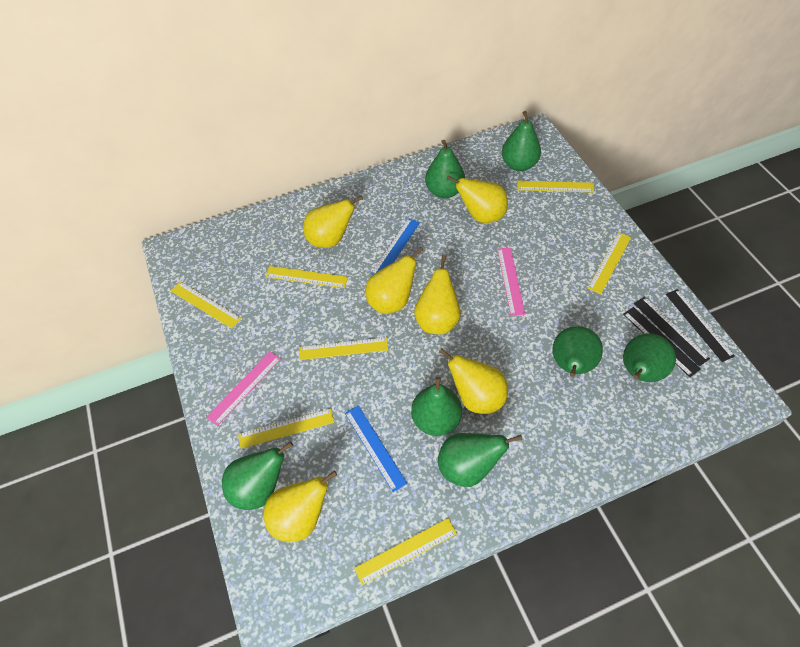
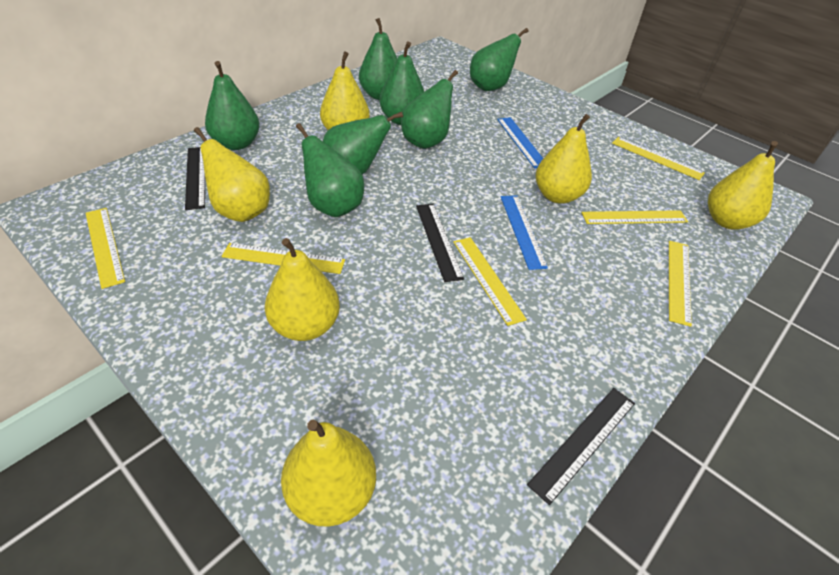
pink ruler: 2 -> 0
yellow ruler: 7 -> 6

